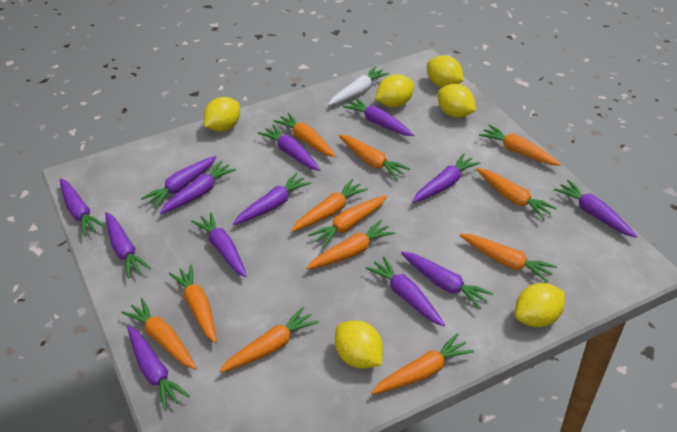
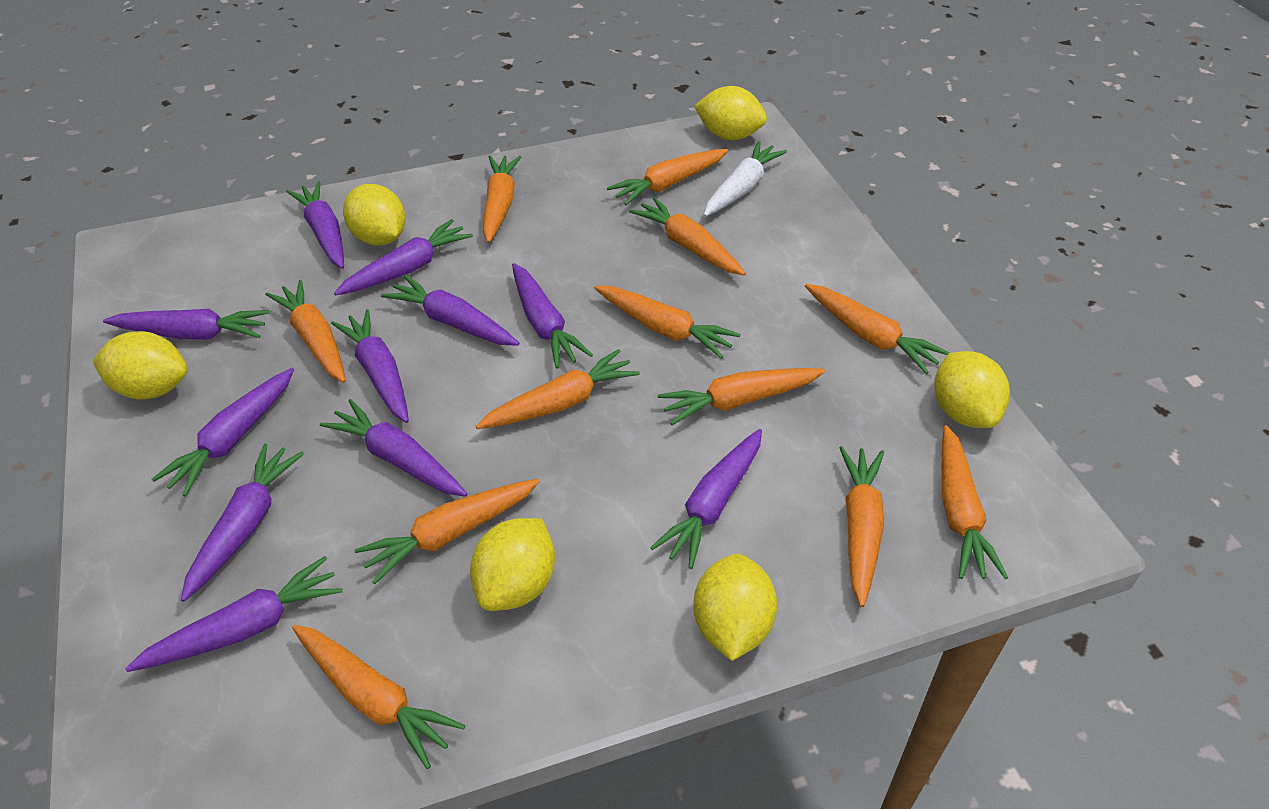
purple carrot: 13 -> 11

